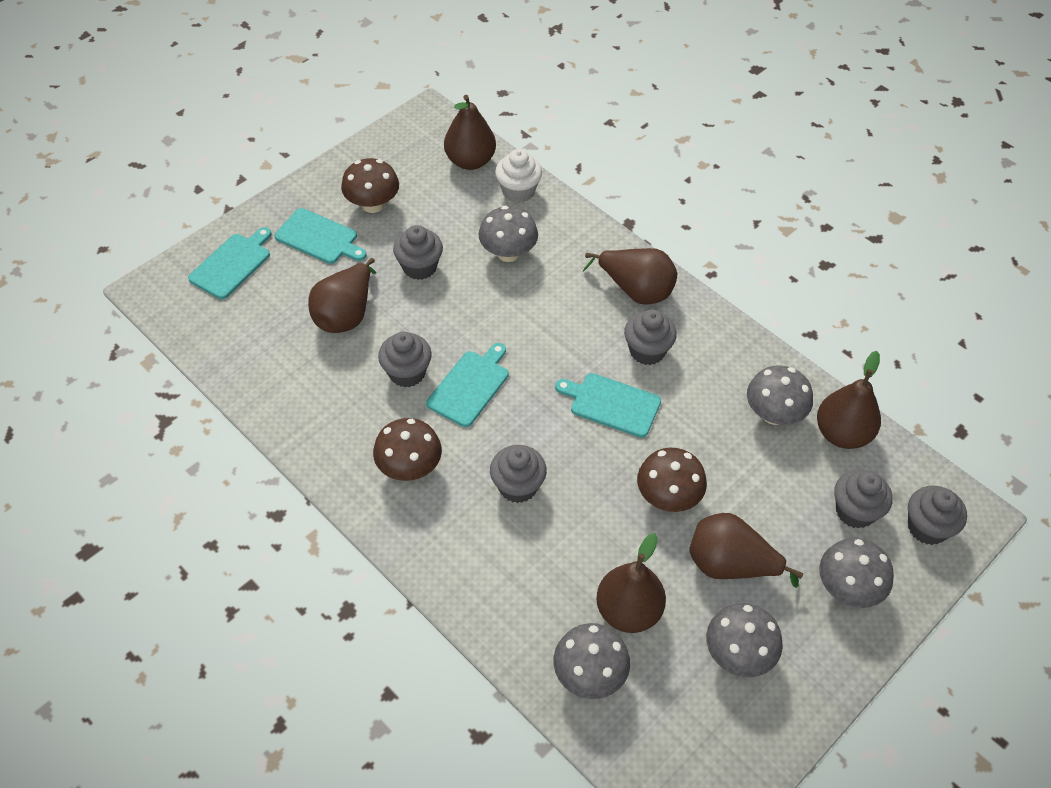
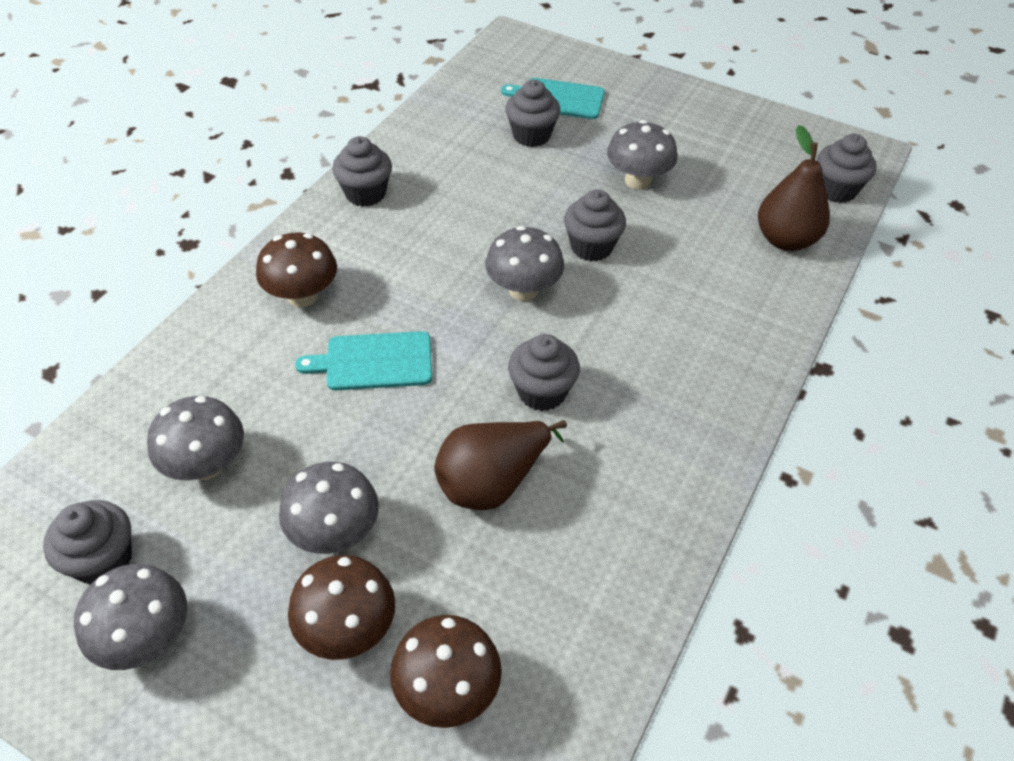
brown pear: 6 -> 2
turquoise cutting board: 4 -> 2
white cupcake: 1 -> 0

